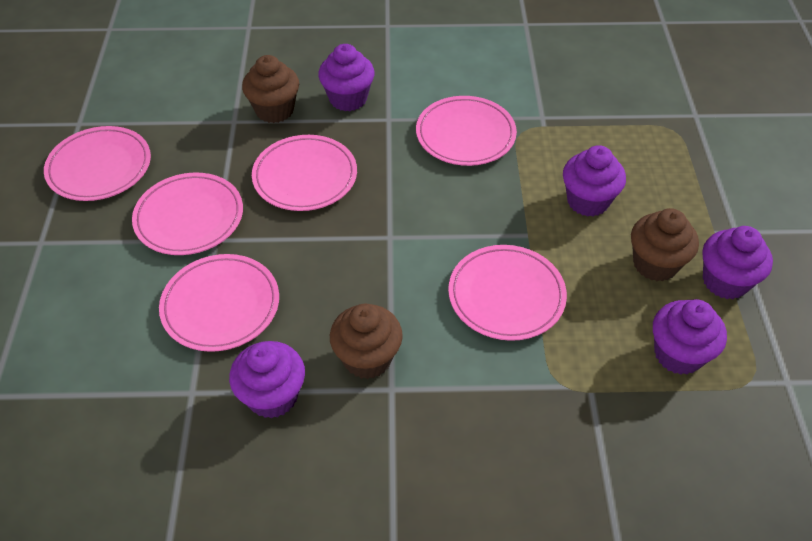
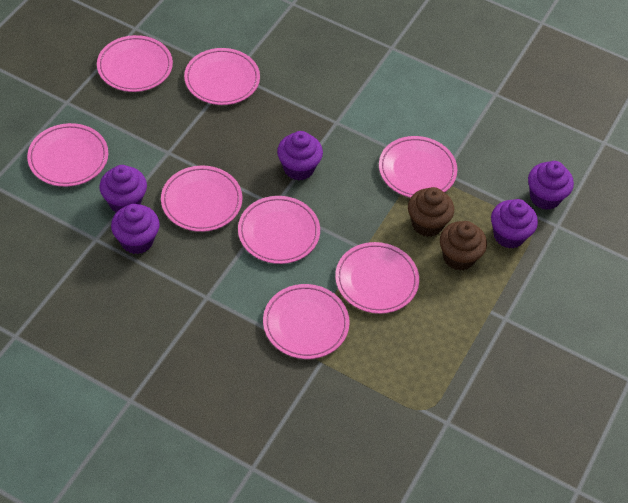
brown cupcake: 3 -> 2
pink plate: 6 -> 8

